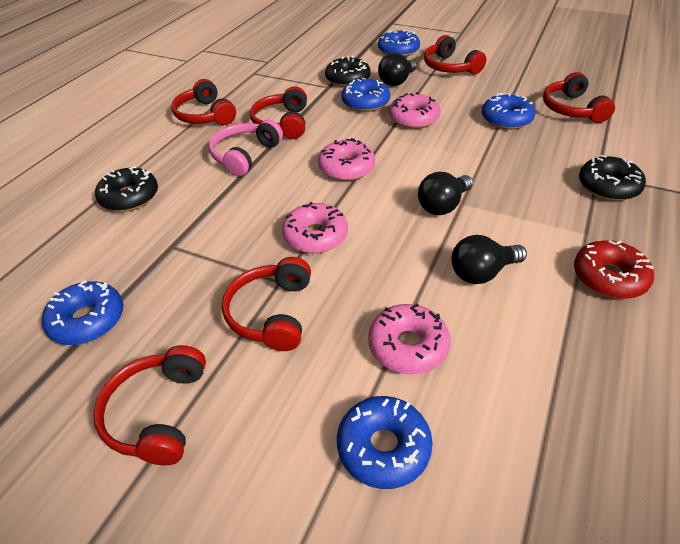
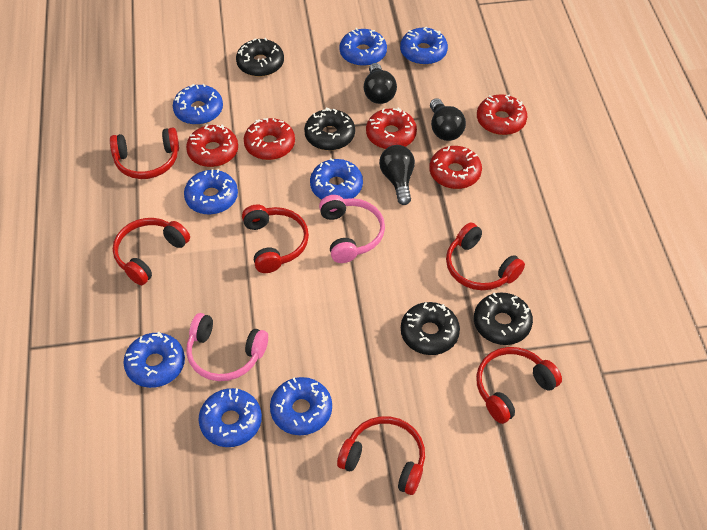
black donut: 3 -> 4
blue donut: 5 -> 8
pink donut: 4 -> 0
pink headphones: 1 -> 2
red donut: 1 -> 5

